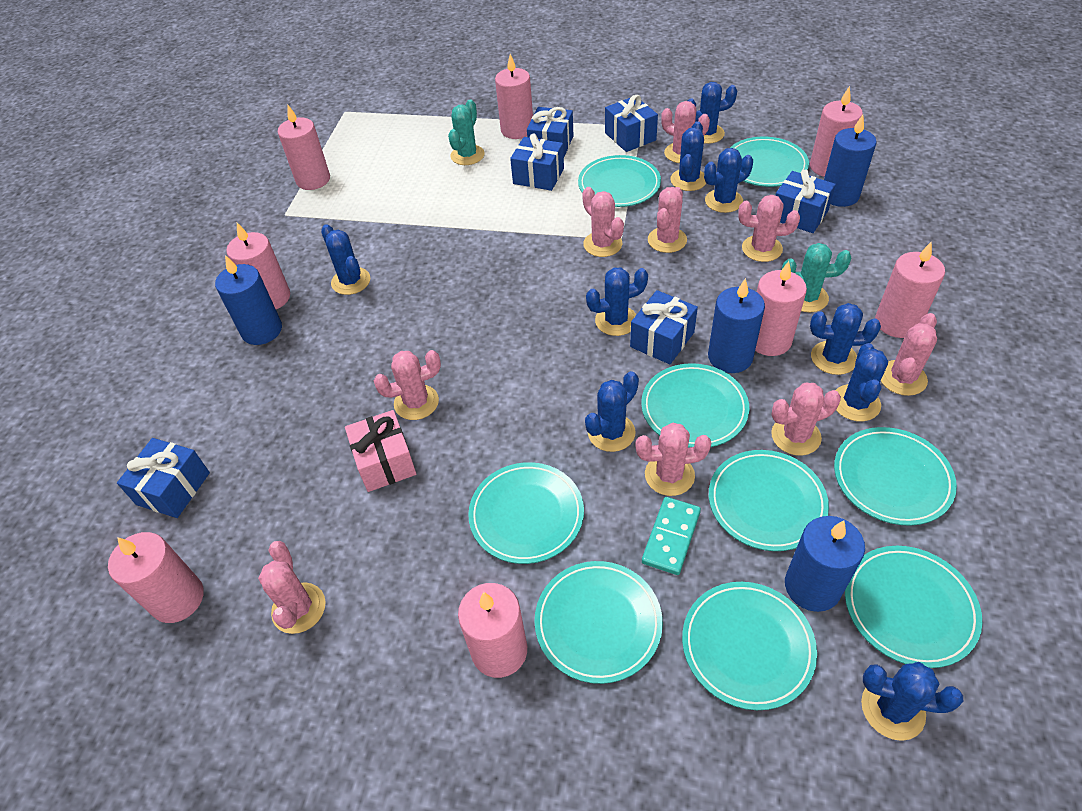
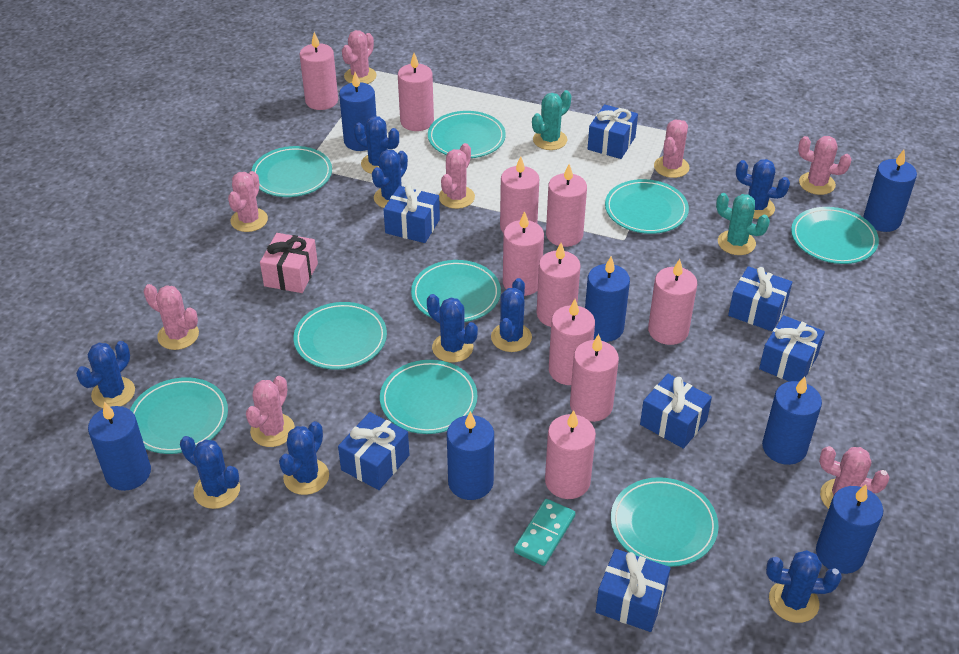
blue candle: 4 -> 7
blue gift: 6 -> 7
pink cactus: 9 -> 8
pink candle: 8 -> 10

